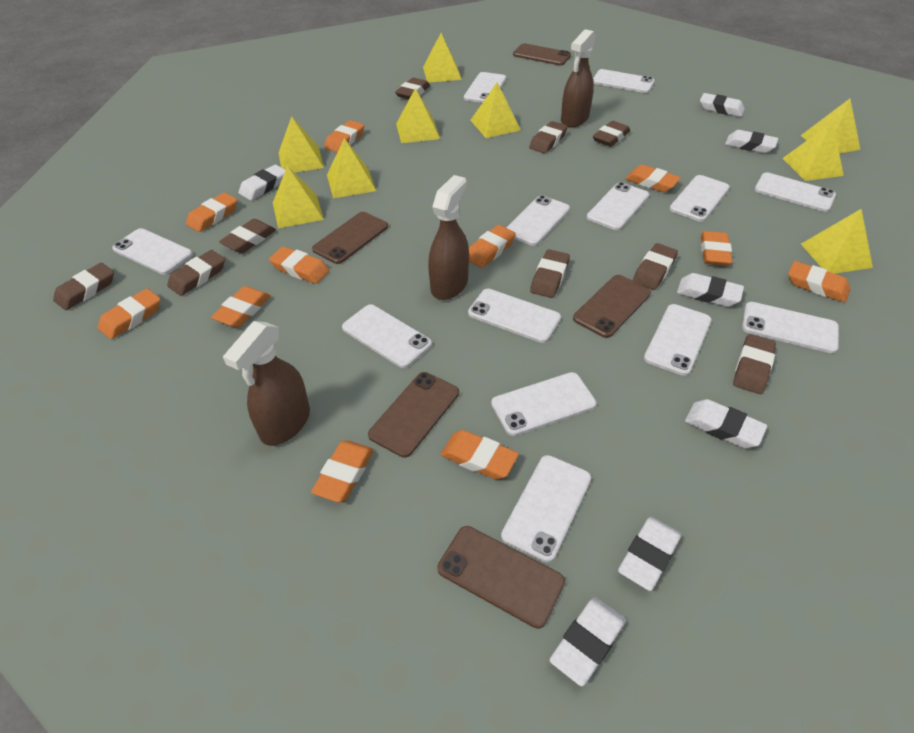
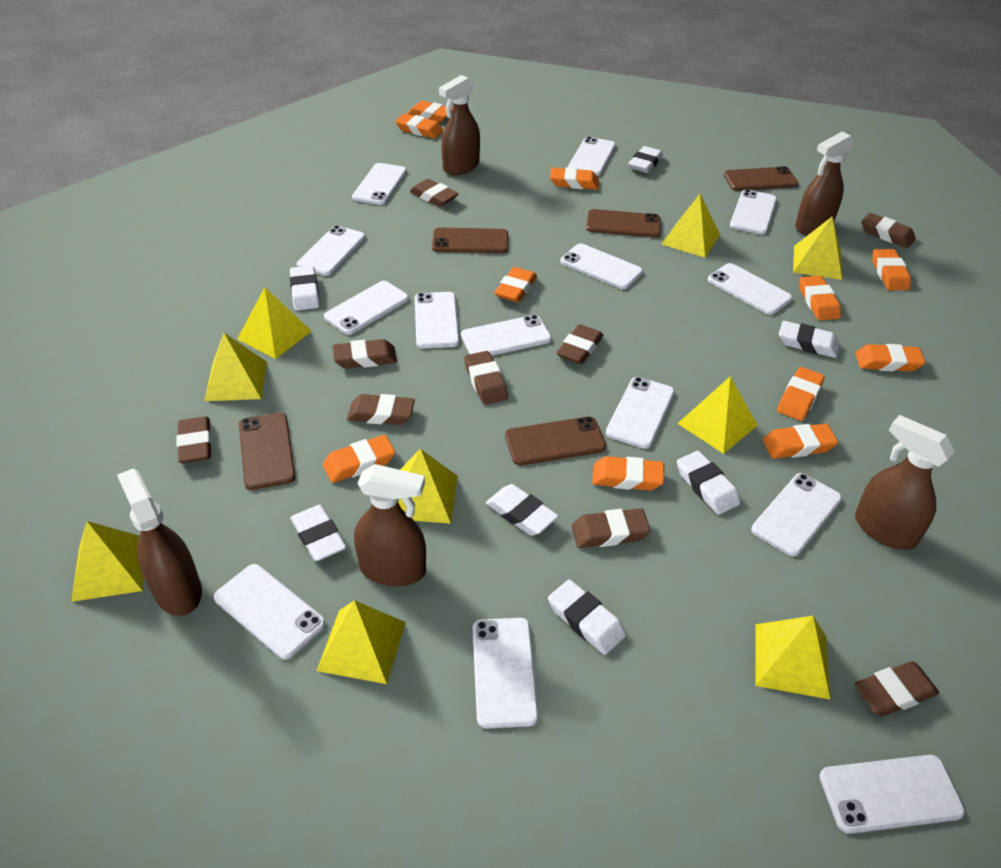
brown spray bottle: 3 -> 5
white phone: 13 -> 14

